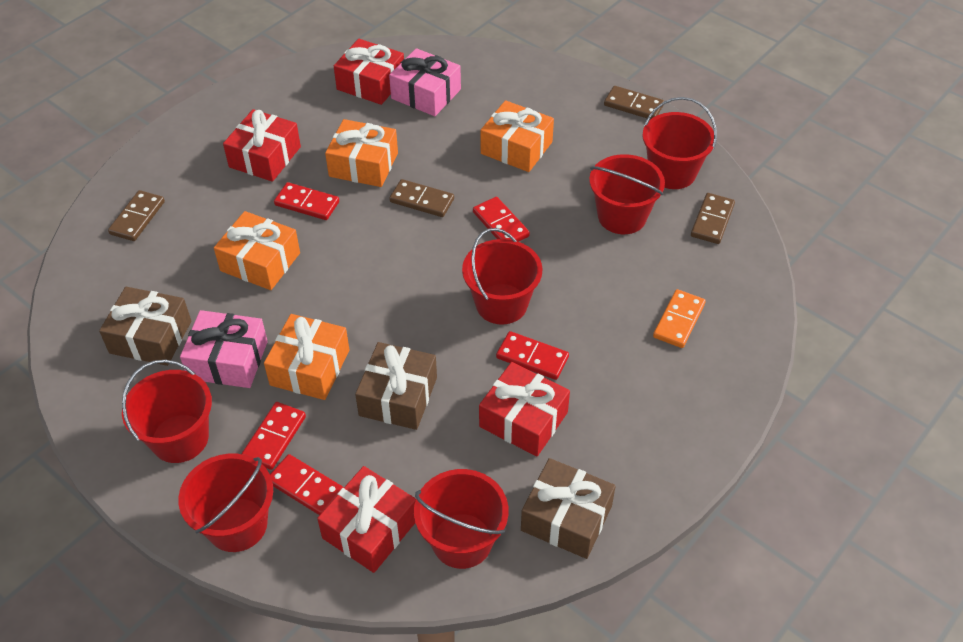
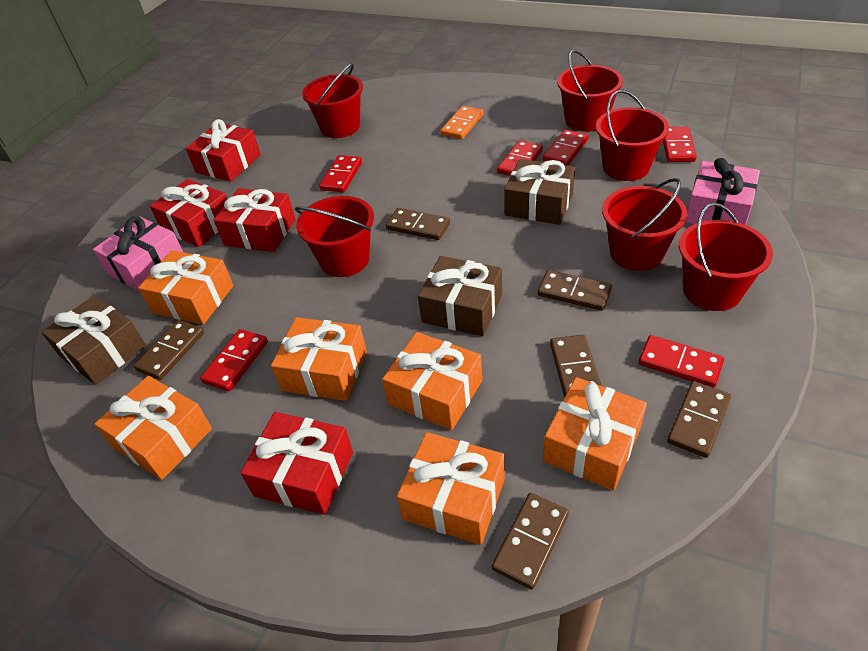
brown domino: 4 -> 6
orange gift: 4 -> 6
red domino: 5 -> 6

